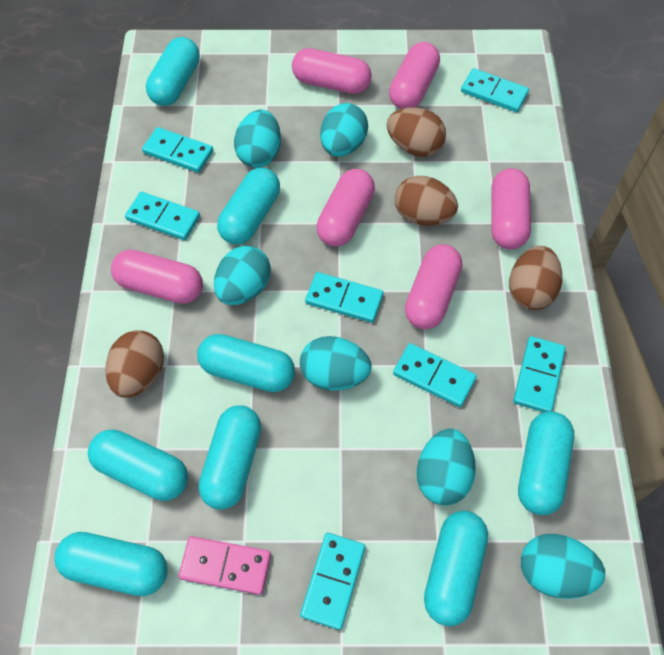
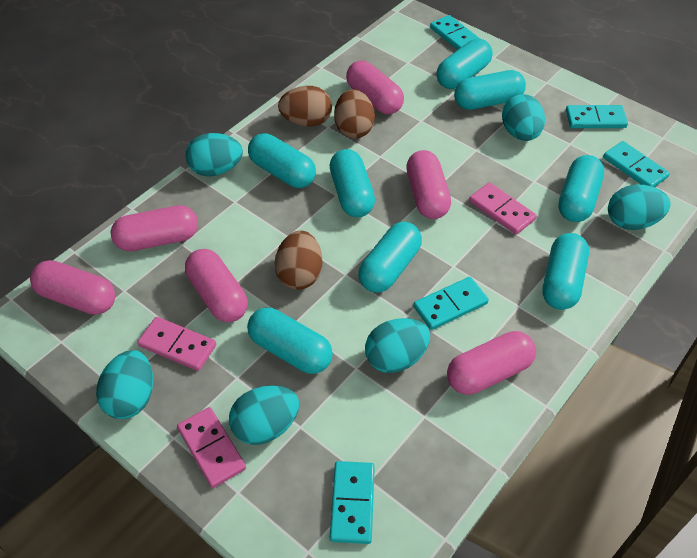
brown egg: 4 -> 3
pink domino: 1 -> 3
turquoise domino: 7 -> 5

